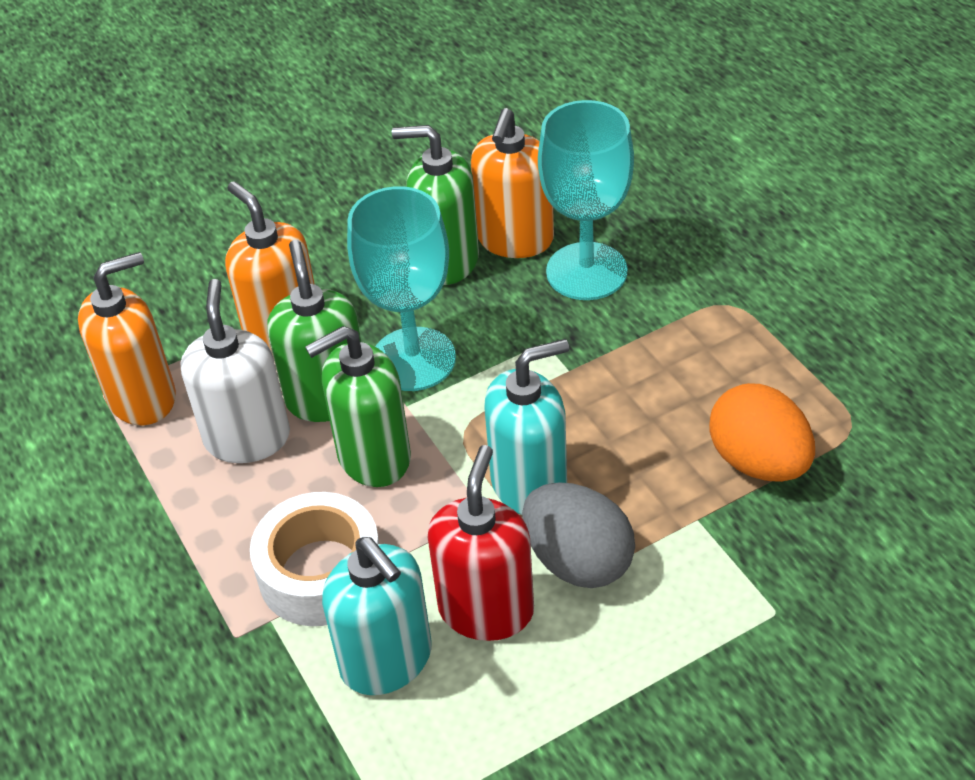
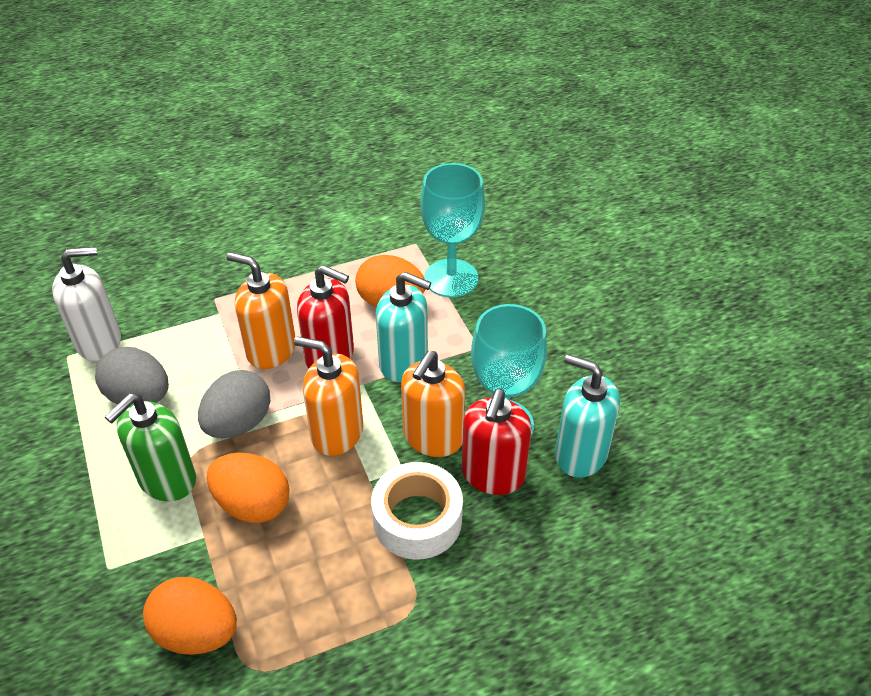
green soap dispenser: 3 -> 1
grey egg: 1 -> 2
orange egg: 1 -> 3
red soap dispenser: 1 -> 2

